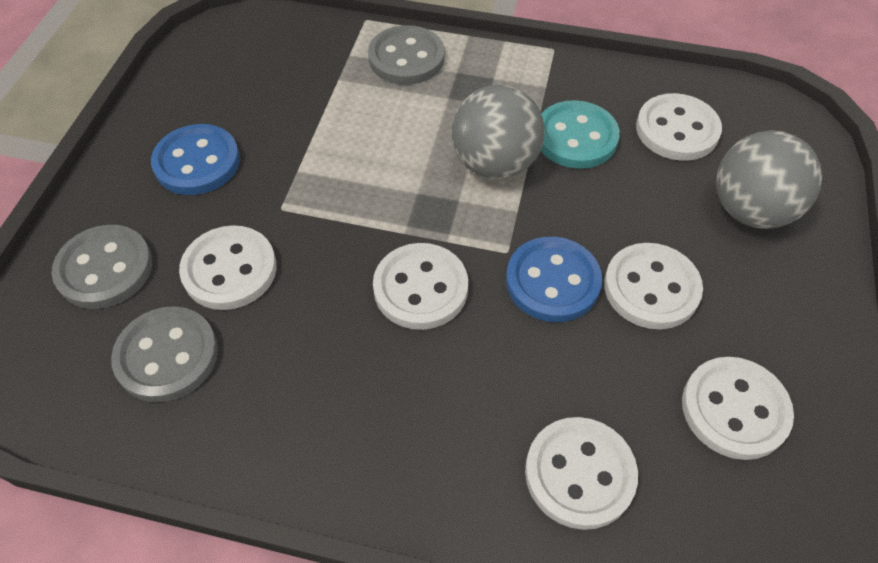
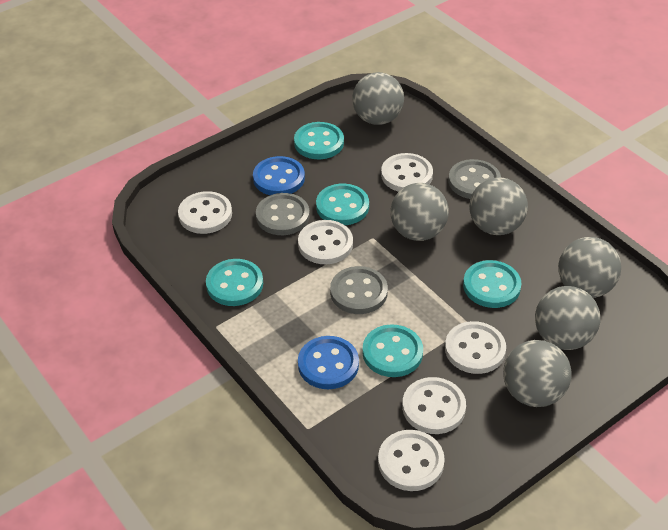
grey ball: 2 -> 6
turquoise button: 1 -> 5

